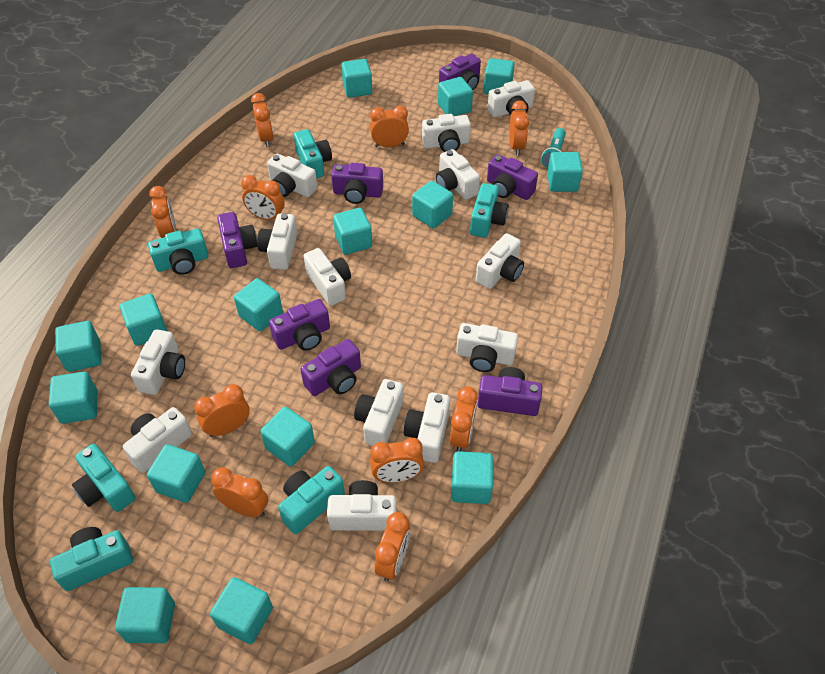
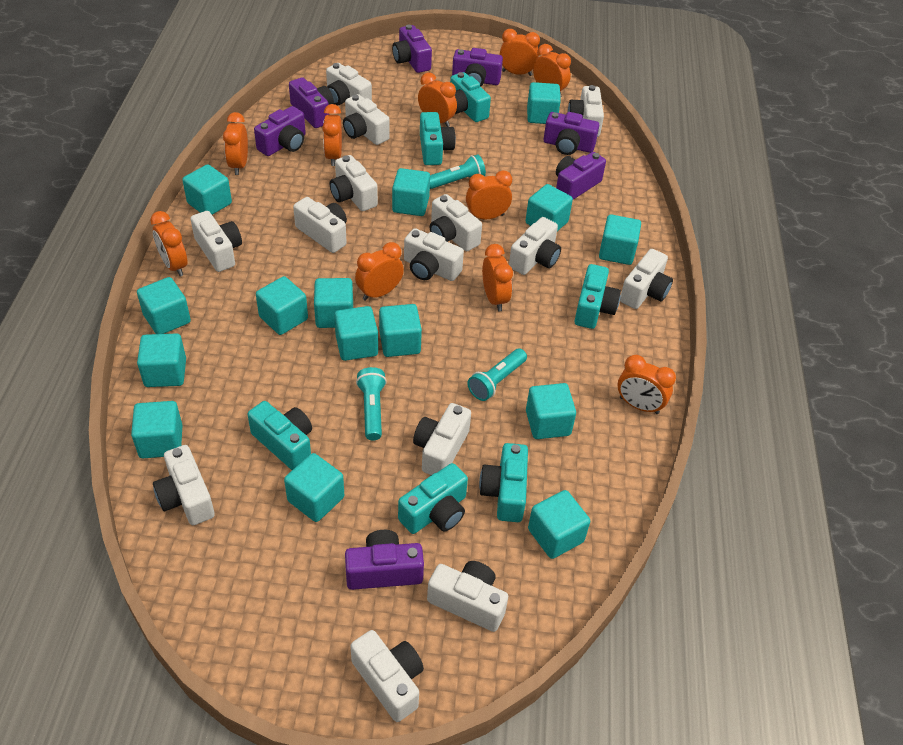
turquoise flashlight: 1 -> 3
white camera: 13 -> 14

